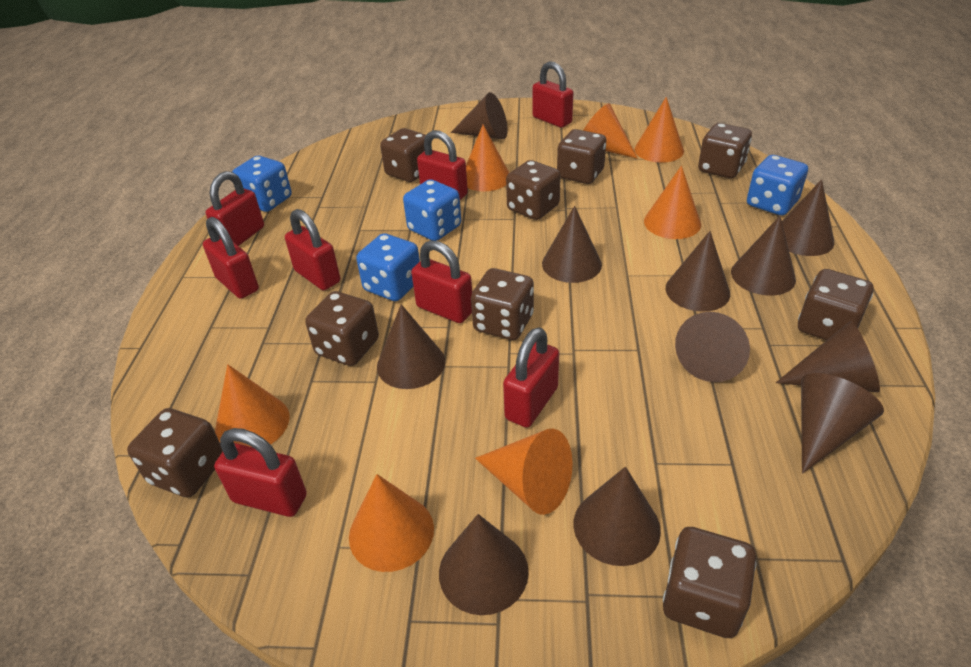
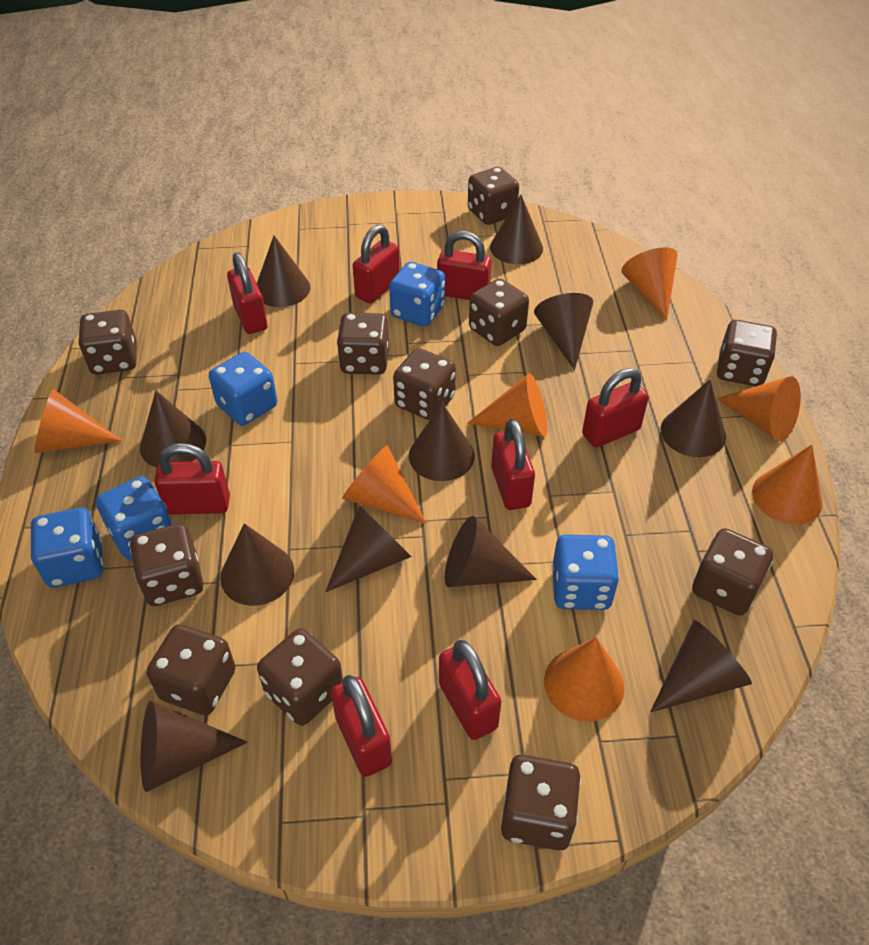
blue dice: 4 -> 5
brown dice: 9 -> 11

